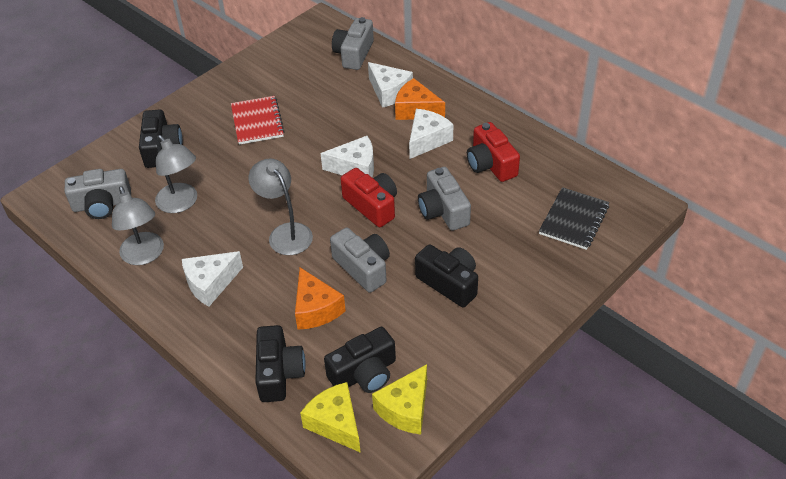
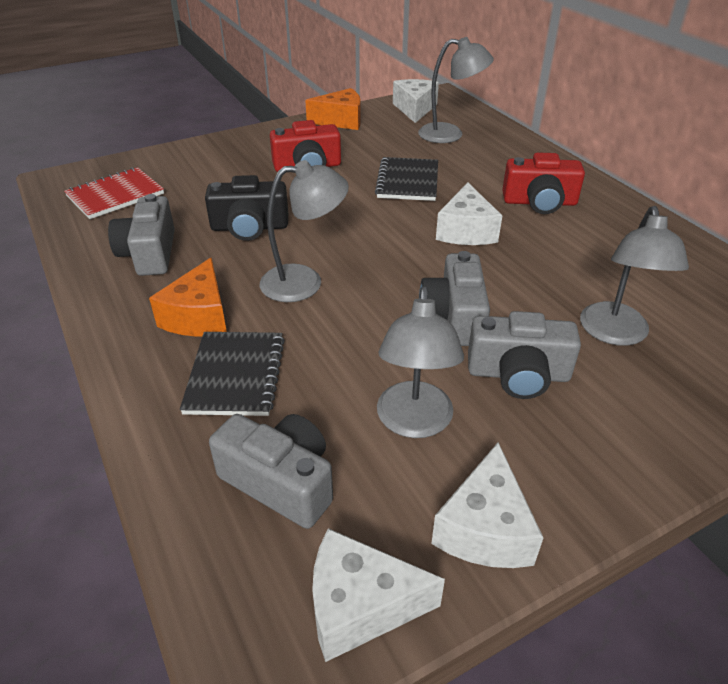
black camera: 4 -> 1
black notebook: 1 -> 2
grey lamp: 3 -> 4
yellow cheese: 2 -> 0

